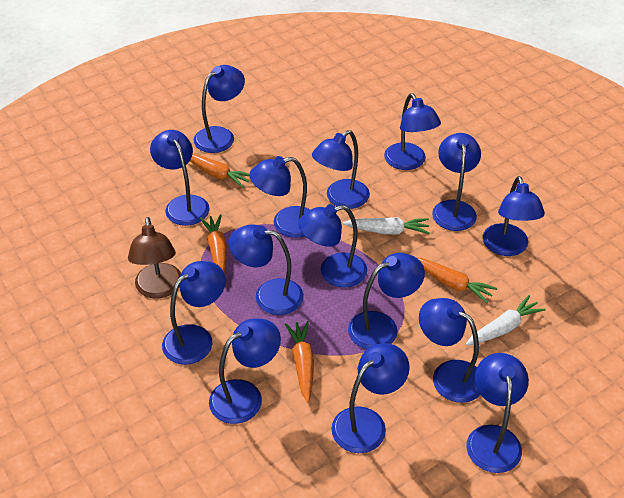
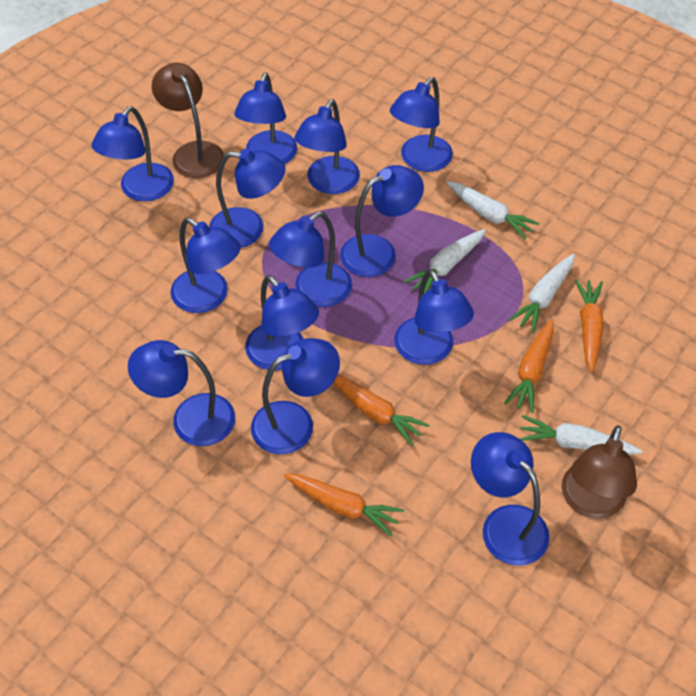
blue lamp: 15 -> 13
brown lamp: 1 -> 2
white carrot: 2 -> 4

